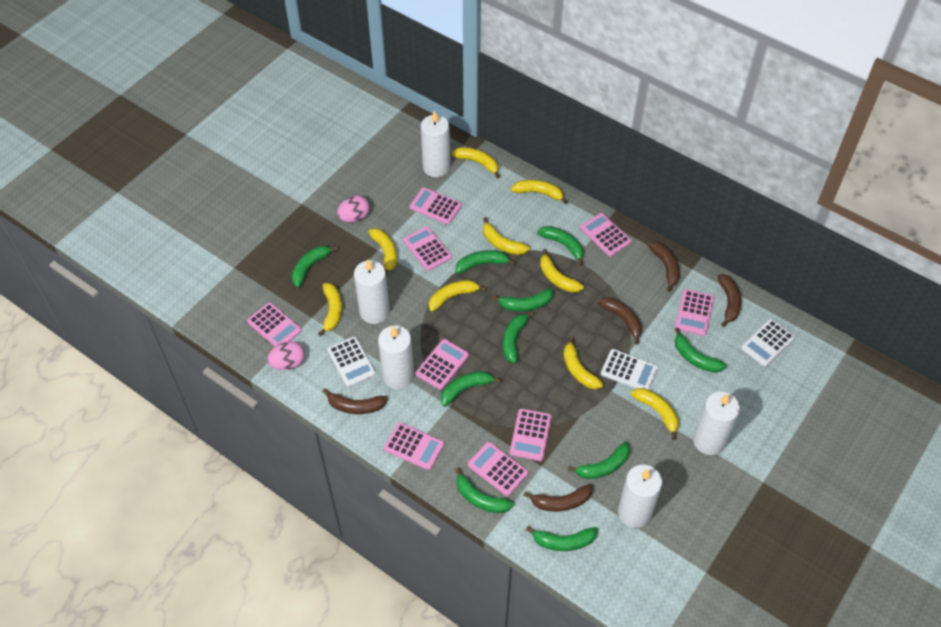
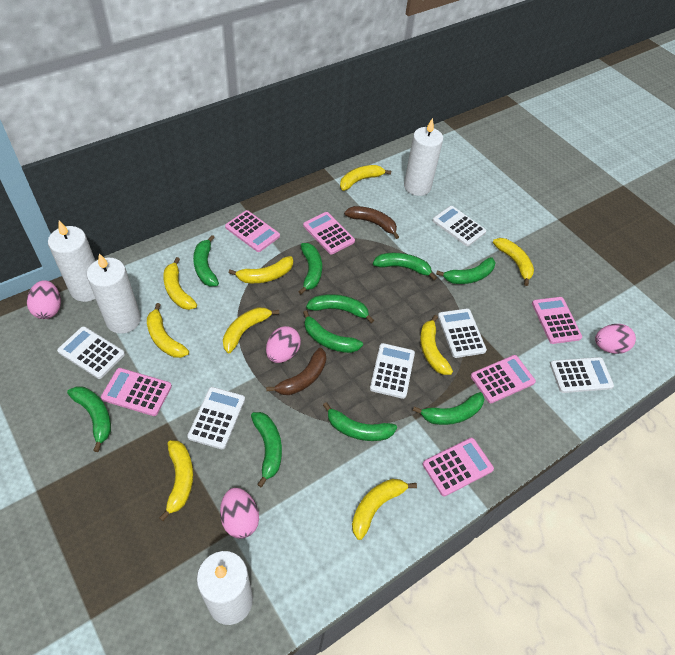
brown banana: 5 -> 2
pink calculator: 9 -> 6
pink egg: 2 -> 4
white calculator: 3 -> 6
white candle: 5 -> 4

